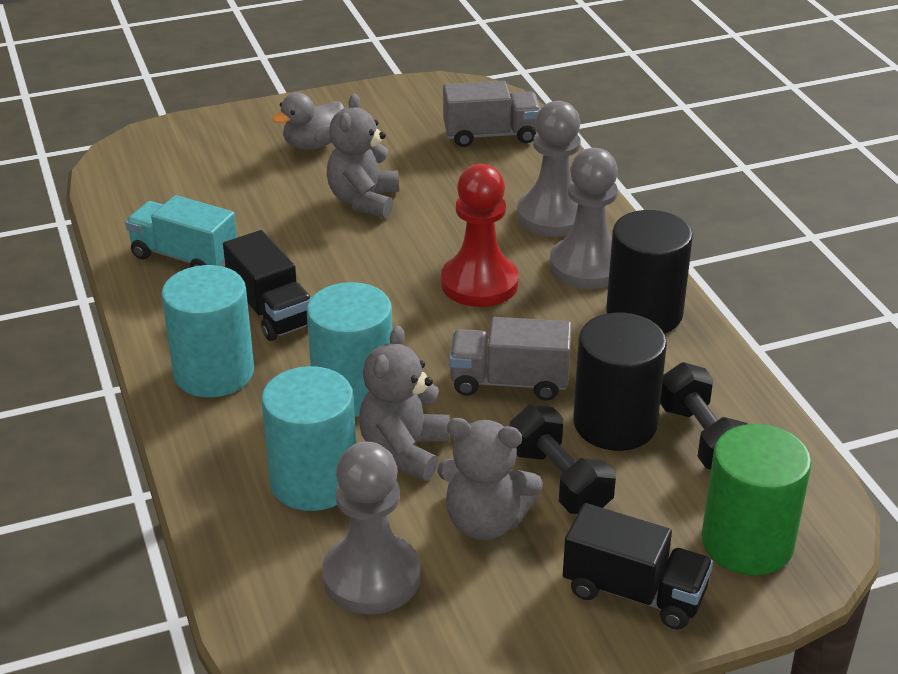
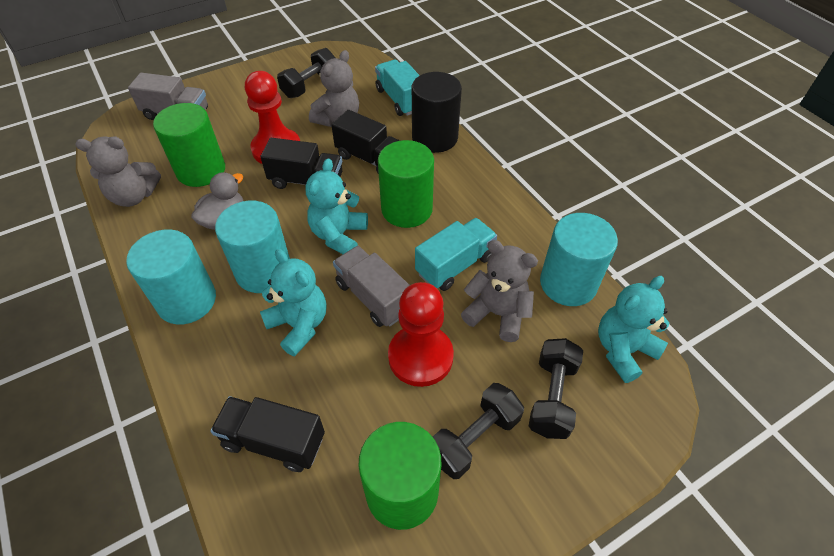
black cylinder: 2 -> 1
black dumbbell: 2 -> 3
black truck: 2 -> 3
green cylinder: 1 -> 3
grey pawn: 3 -> 0
red pawn: 1 -> 2
turquoise teddy bear: 0 -> 3
turquoise truck: 1 -> 2

